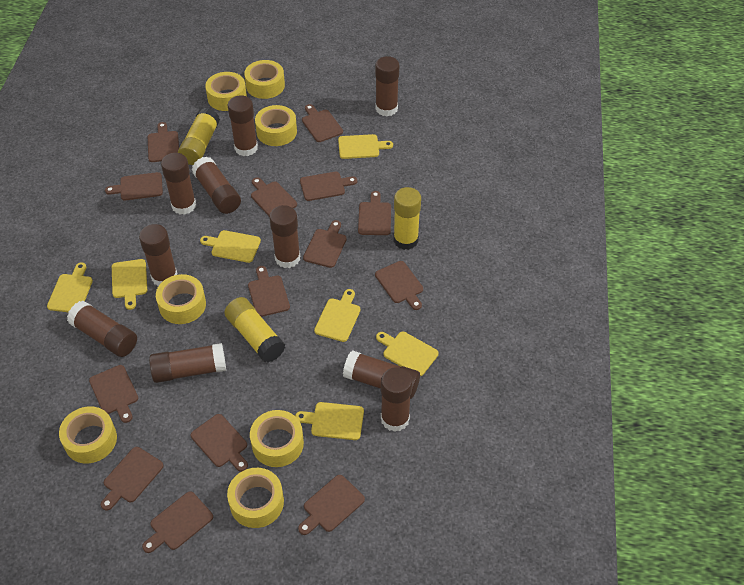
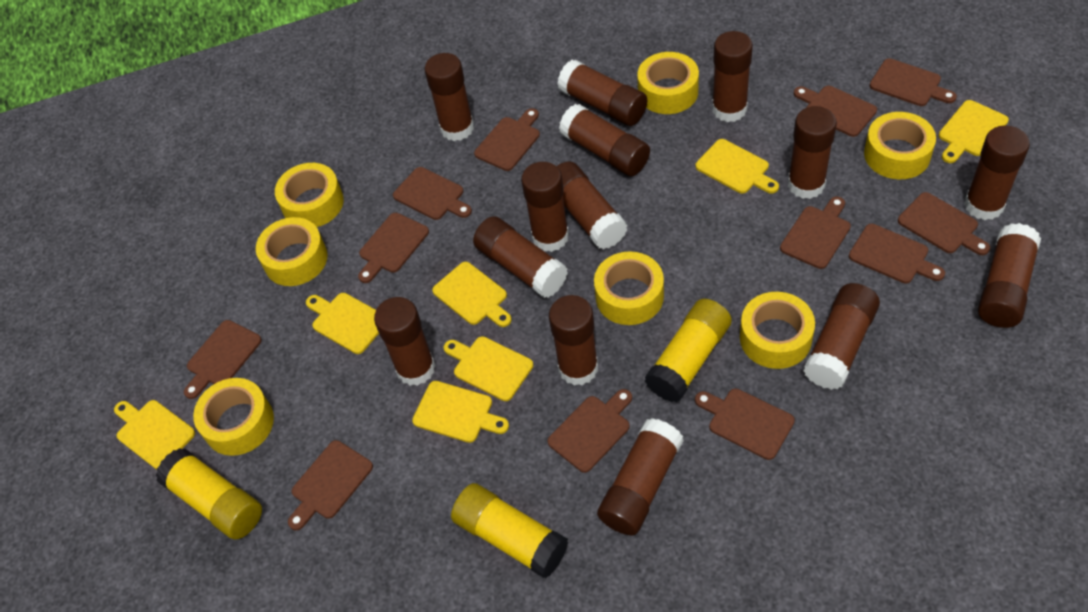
brown cutting board: 14 -> 12
brown glue stick: 10 -> 14

